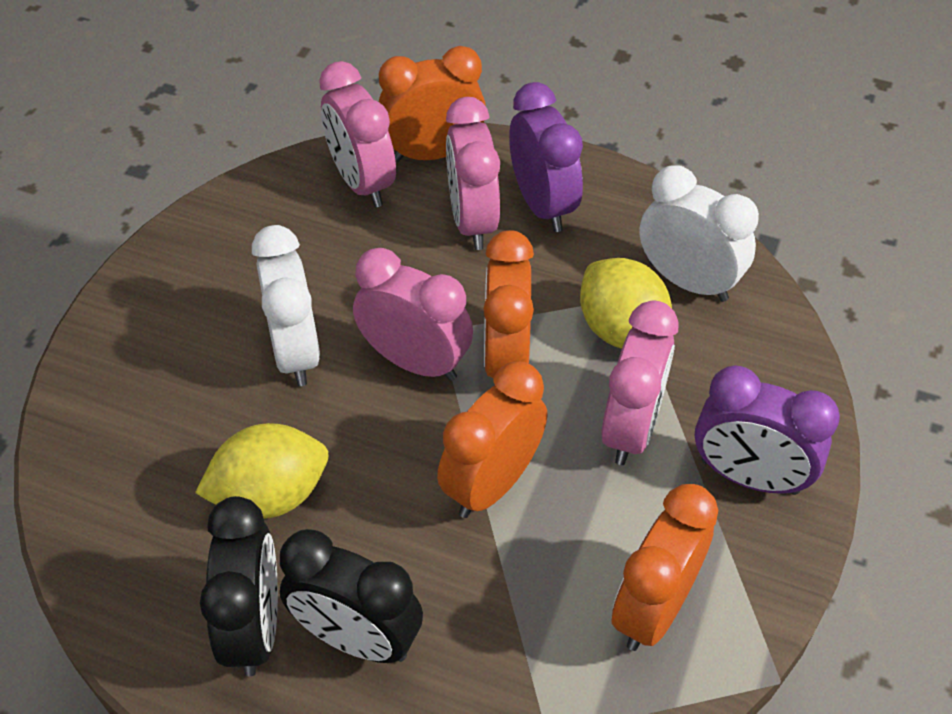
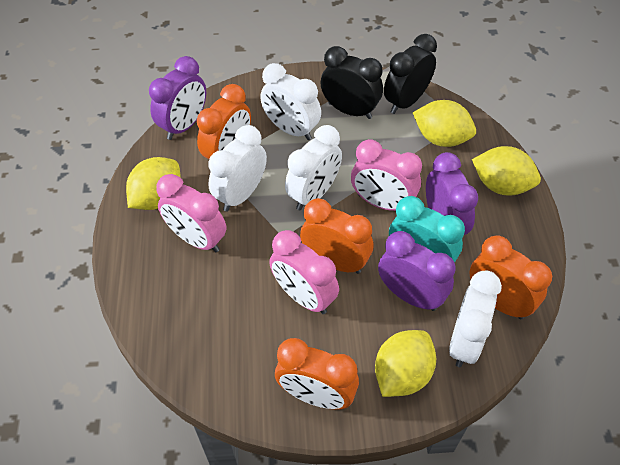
pink clock: 4 -> 3
purple clock: 2 -> 3
turquoise clock: 0 -> 1
white clock: 2 -> 4
yellow lemon: 2 -> 4

